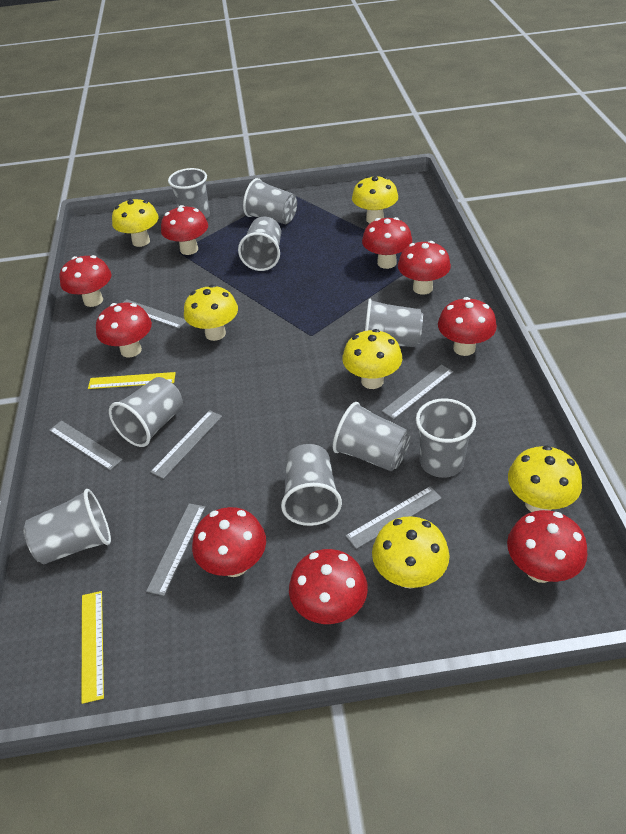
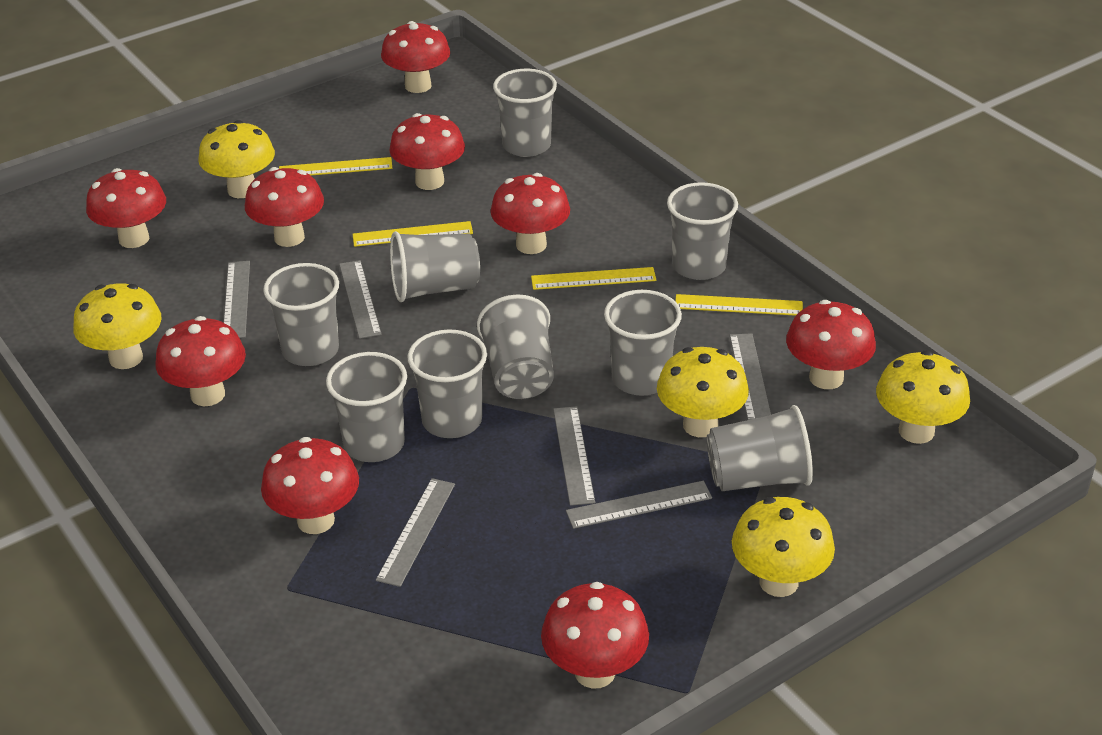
yellow mushroom: 6 -> 5
yellow ruler: 2 -> 4

